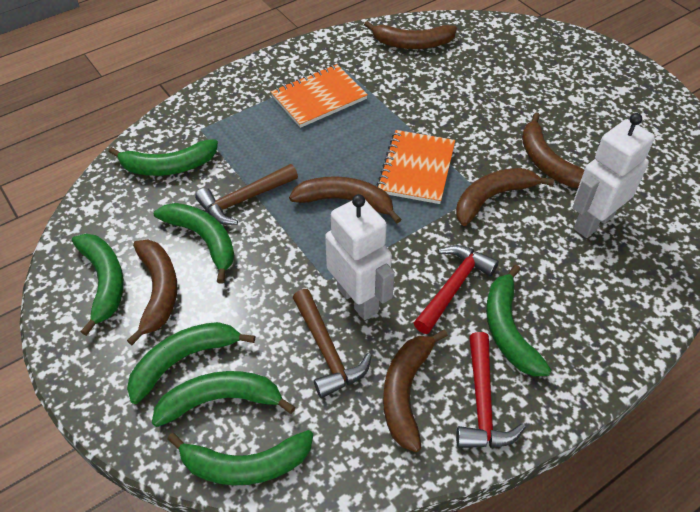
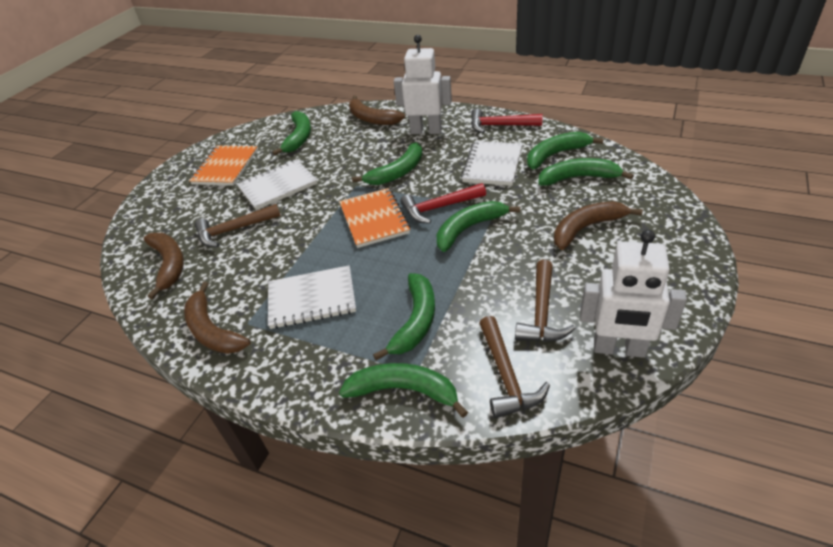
brown banana: 6 -> 4
brown hammer: 2 -> 3
white notebook: 0 -> 3

